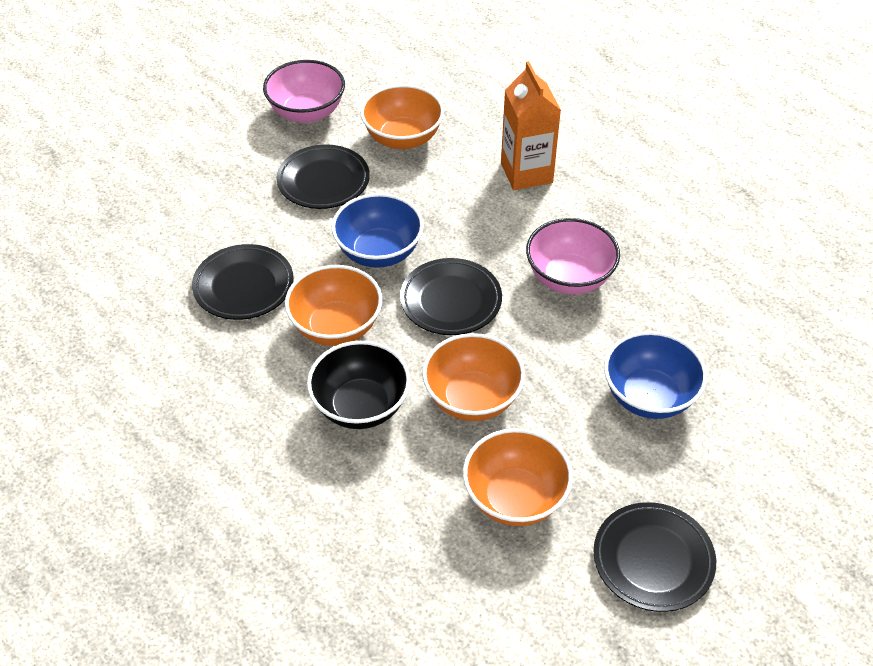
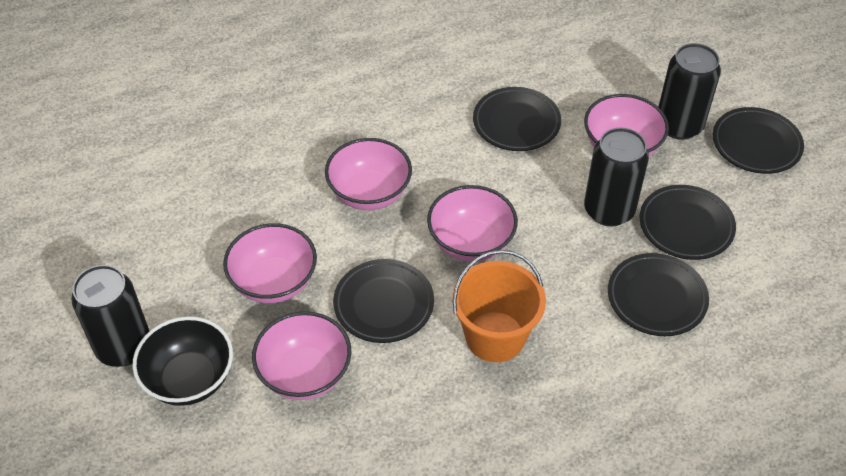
black can: 0 -> 3
black plate: 4 -> 5
blue bowl: 2 -> 0
orange bowl: 4 -> 0
orange bucket: 0 -> 1
orange carton: 1 -> 0
pink bowl: 2 -> 5

